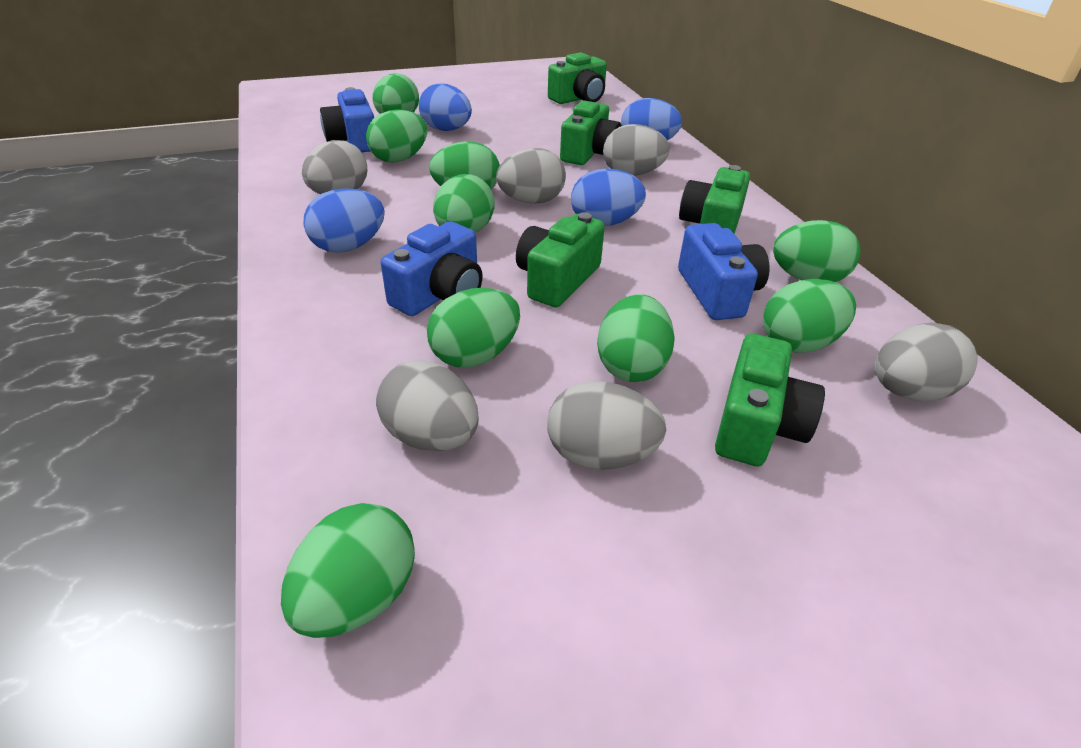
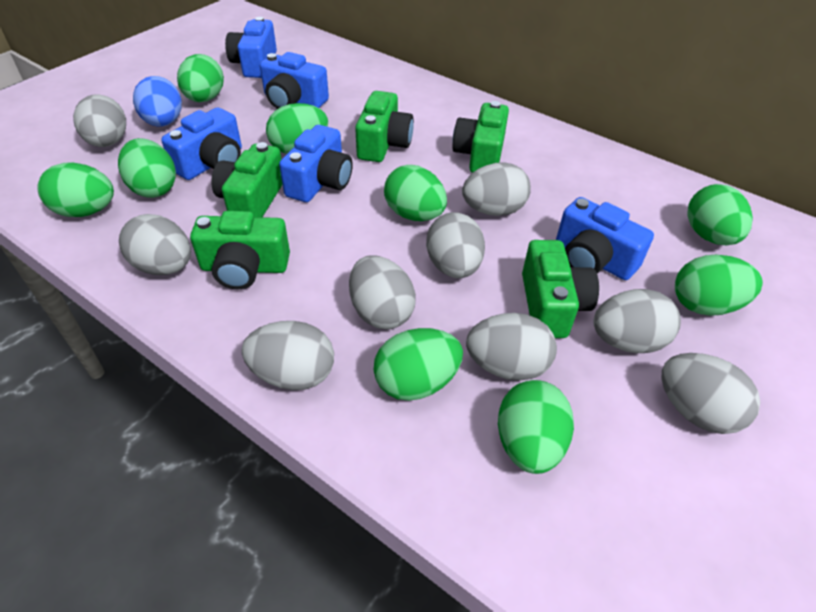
blue camera: 3 -> 5
blue egg: 4 -> 1
grey egg: 6 -> 9

